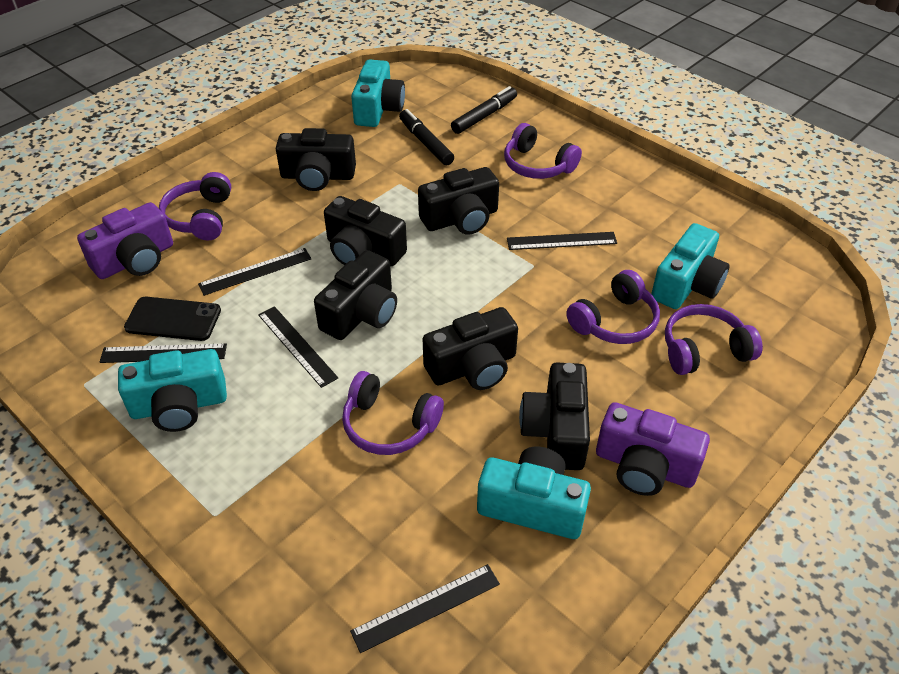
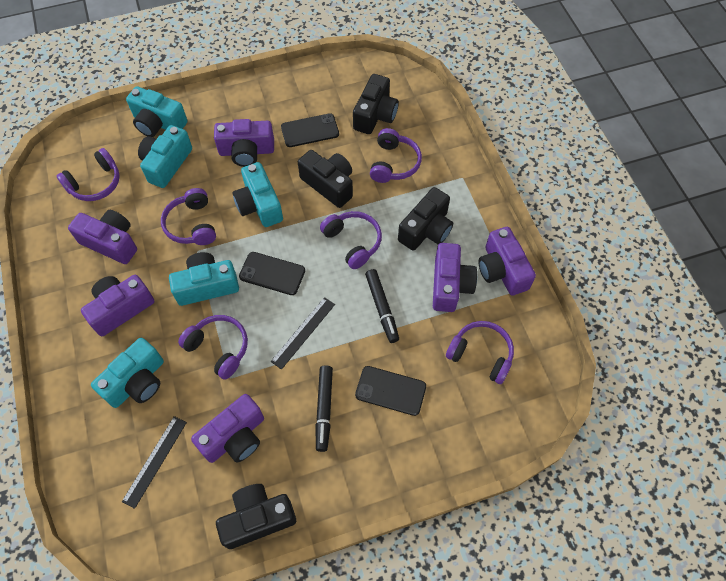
black camera: 6 -> 4
black phone: 1 -> 3
black ruler: 5 -> 2
purple camera: 2 -> 6
purple headphones: 5 -> 6
turquoise camera: 4 -> 5

